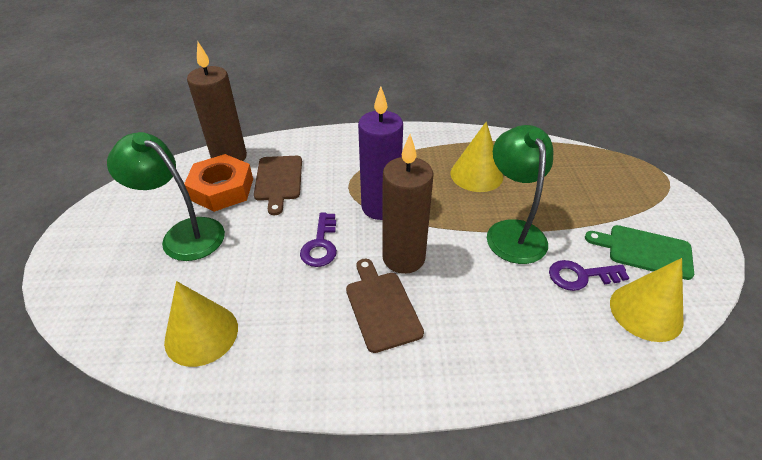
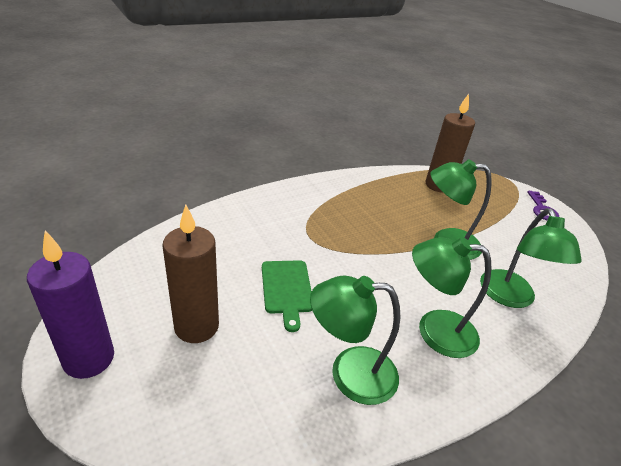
brown cutting board: 2 -> 0
green lamp: 2 -> 4
orange nut: 1 -> 0
purple key: 2 -> 1
yellow cone: 3 -> 0

